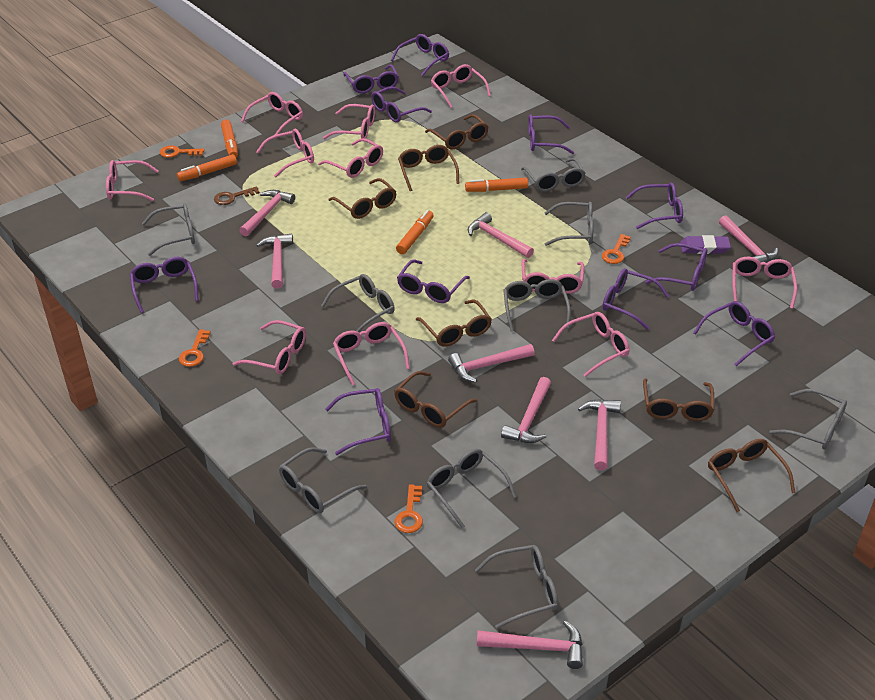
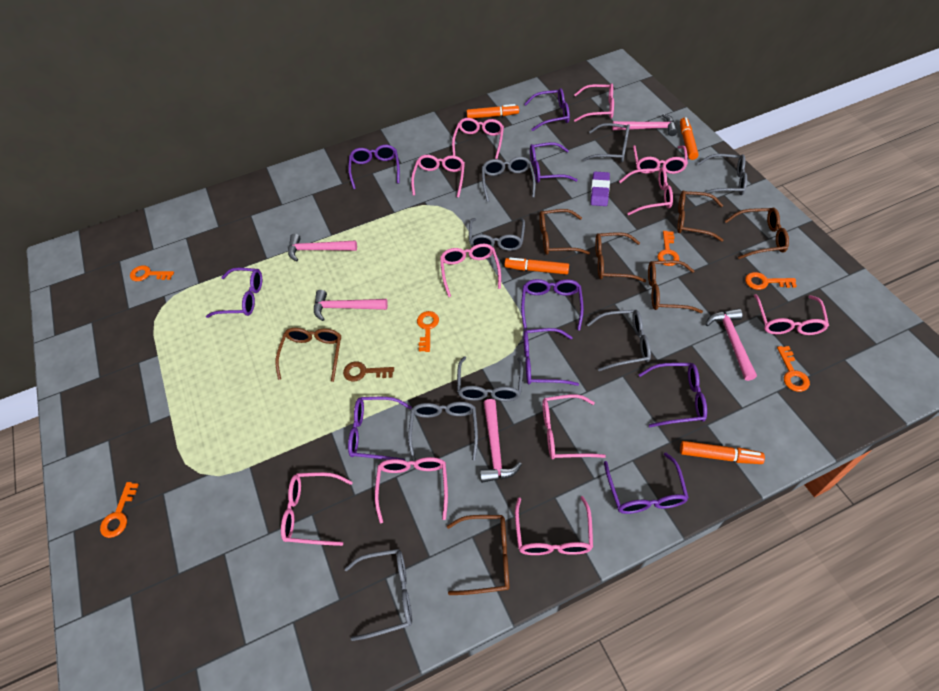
grey glasses: 9 -> 8
orange key: 4 -> 6
pink hammer: 8 -> 5
purple glasses: 11 -> 9

